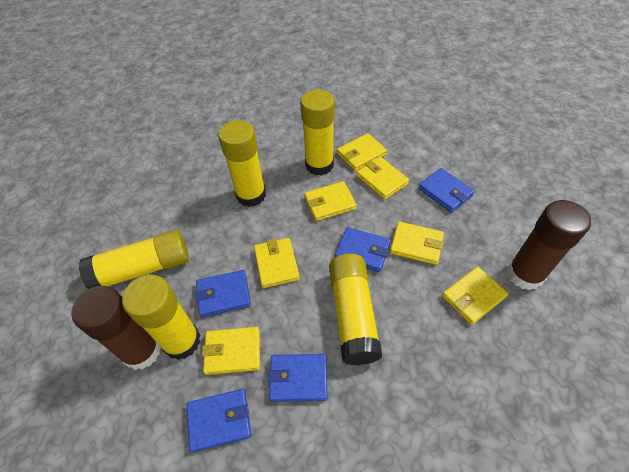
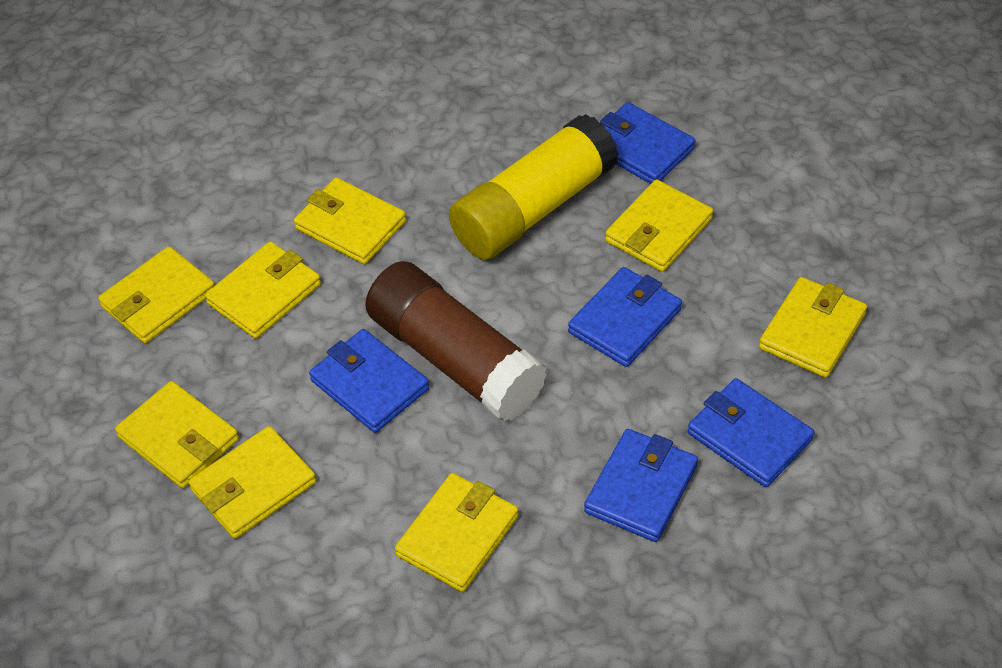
brown glue stick: 2 -> 1
yellow glue stick: 5 -> 1
yellow wallet: 7 -> 8

